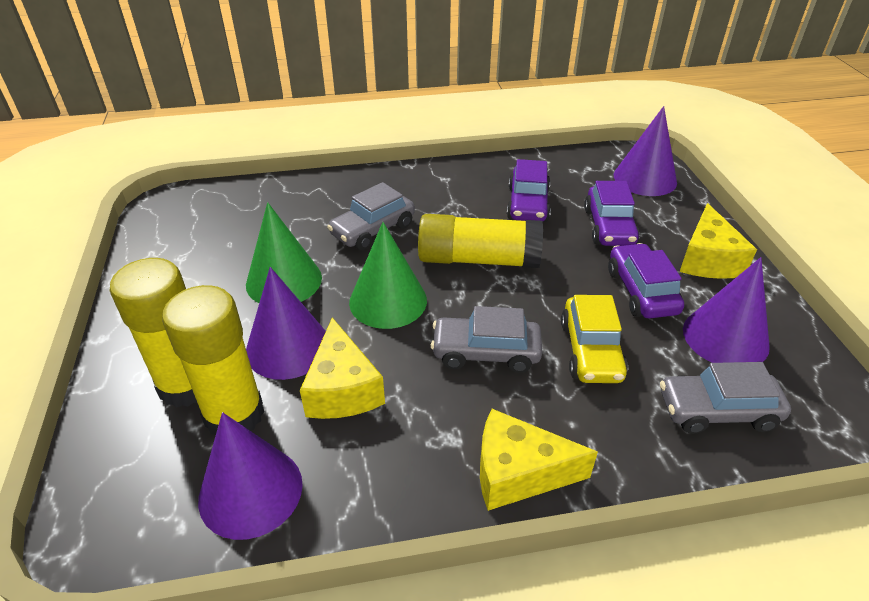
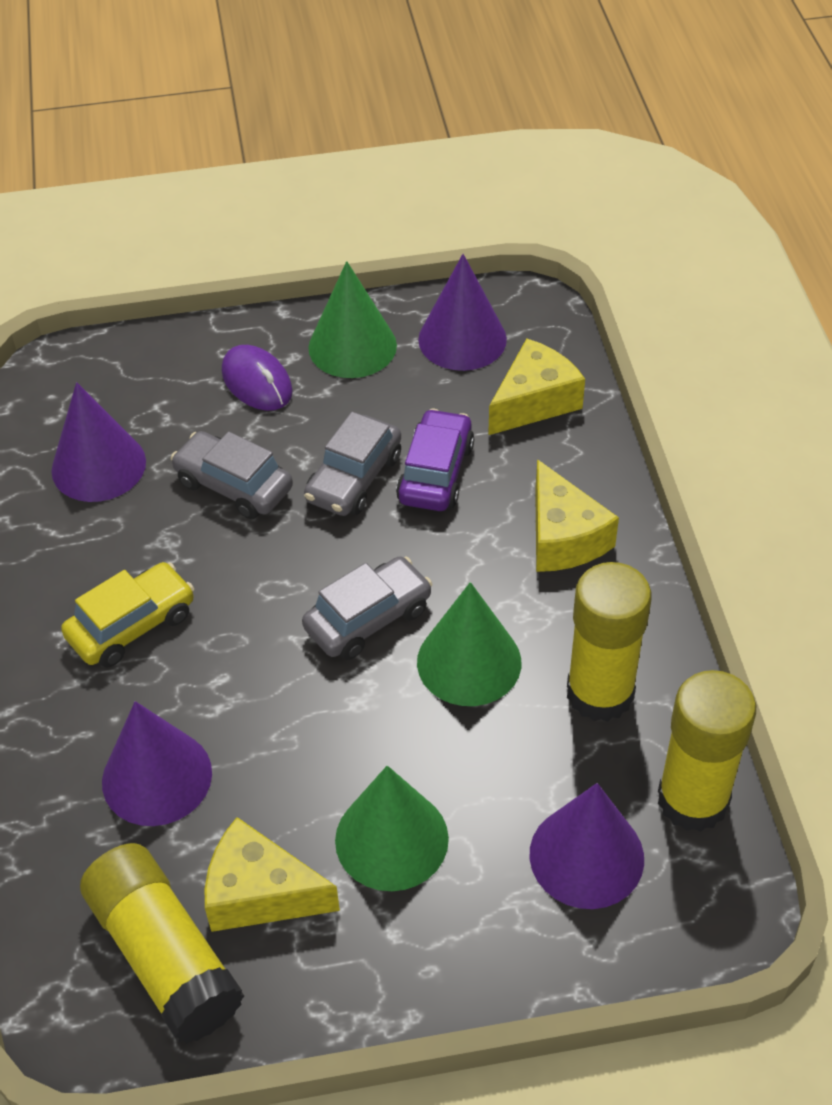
green cone: 2 -> 3
purple car: 3 -> 1
purple mouse: 0 -> 1

